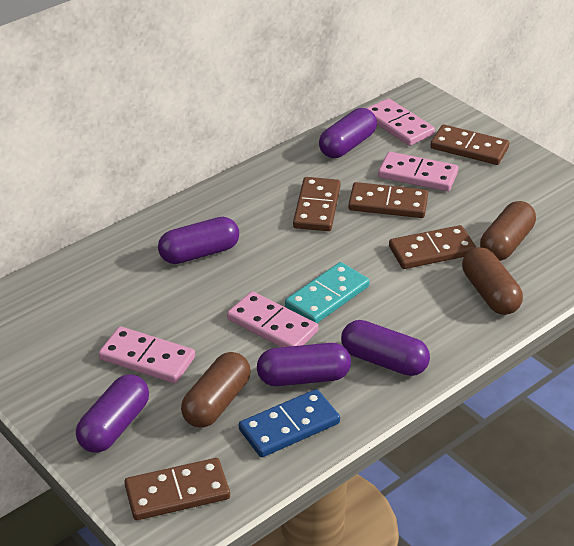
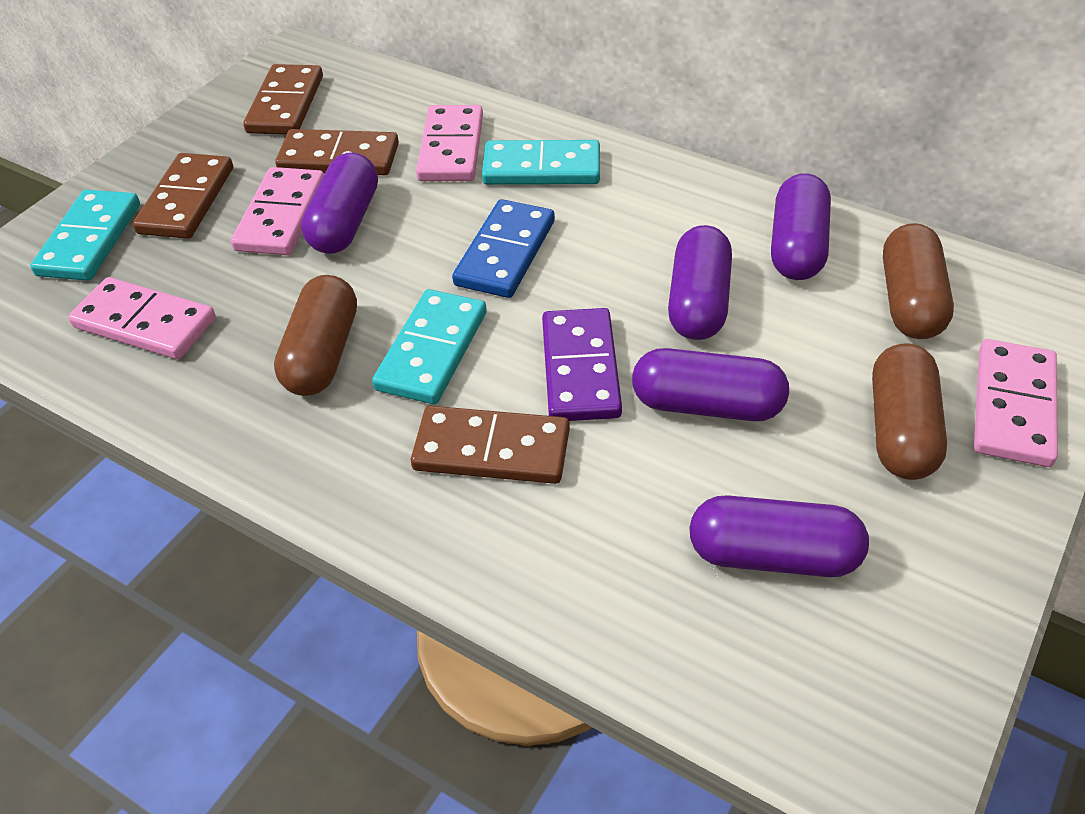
brown domino: 5 -> 4
purple domino: 0 -> 1
turquoise domino: 1 -> 3

